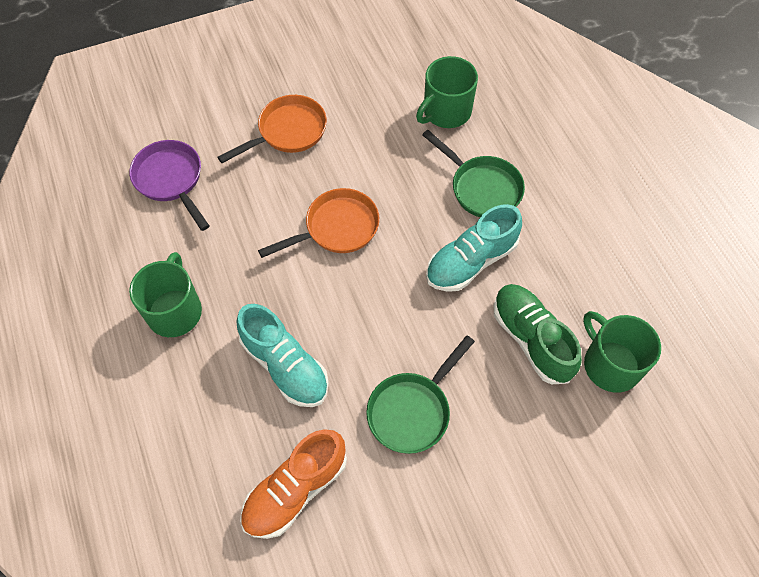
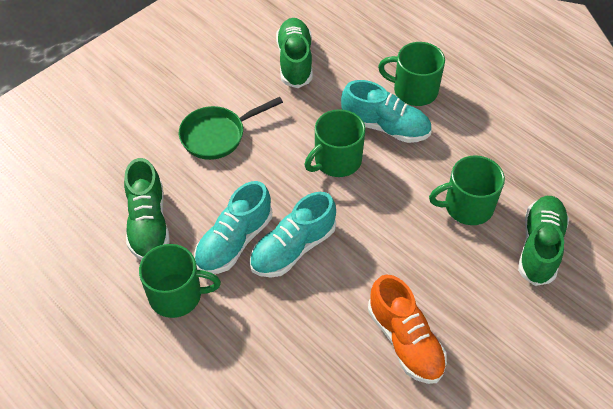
green mug: 3 -> 4
green pan: 2 -> 1
green shoe: 1 -> 3
orange pan: 2 -> 0
purple pan: 1 -> 0
turquoise shoe: 2 -> 3

